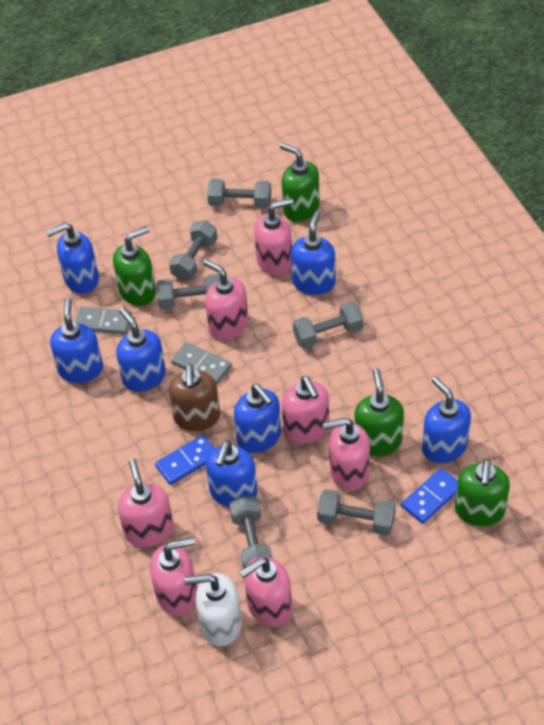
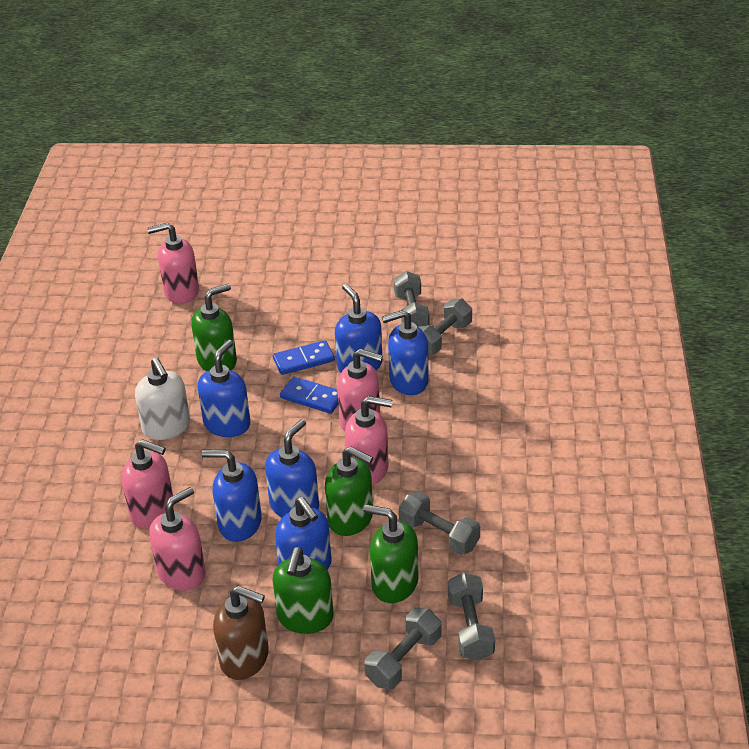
blue soap dispenser: 7 -> 6
grey domino: 2 -> 0
grey dumbbell: 6 -> 5
pink soap dispenser: 7 -> 5

